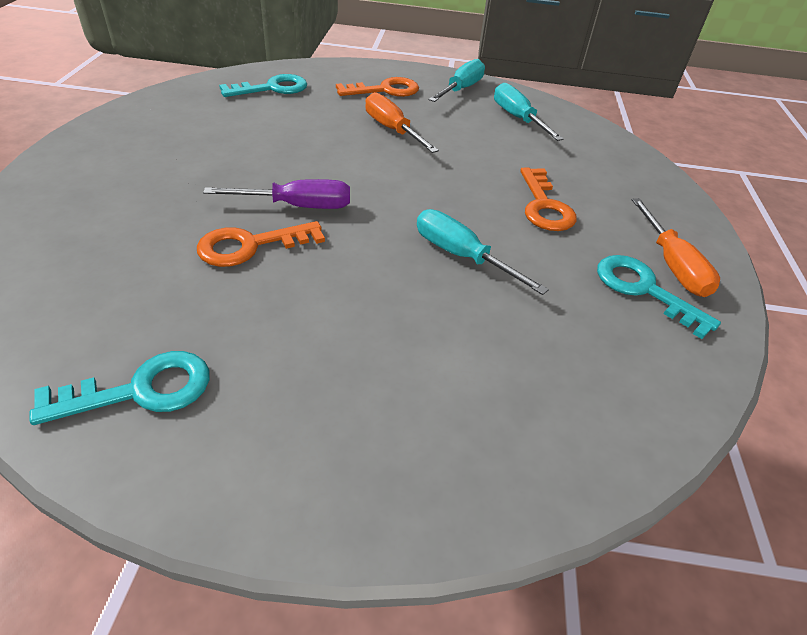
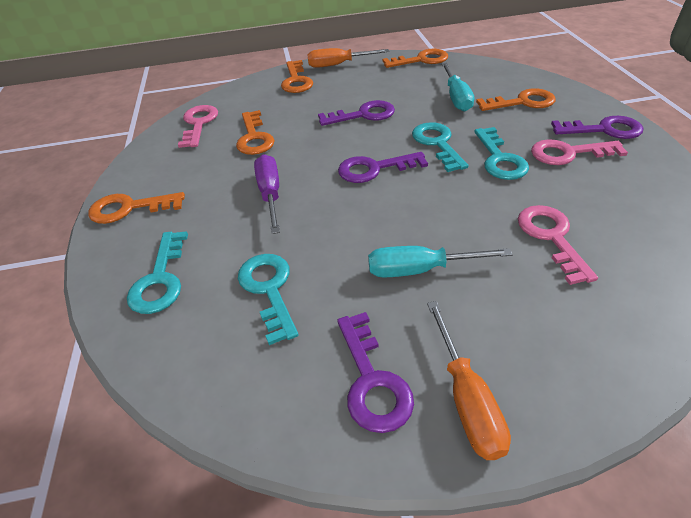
orange key: 3 -> 5
pink key: 0 -> 3
purple key: 0 -> 4
turquoise key: 3 -> 4
turquoise screwdriver: 3 -> 2

